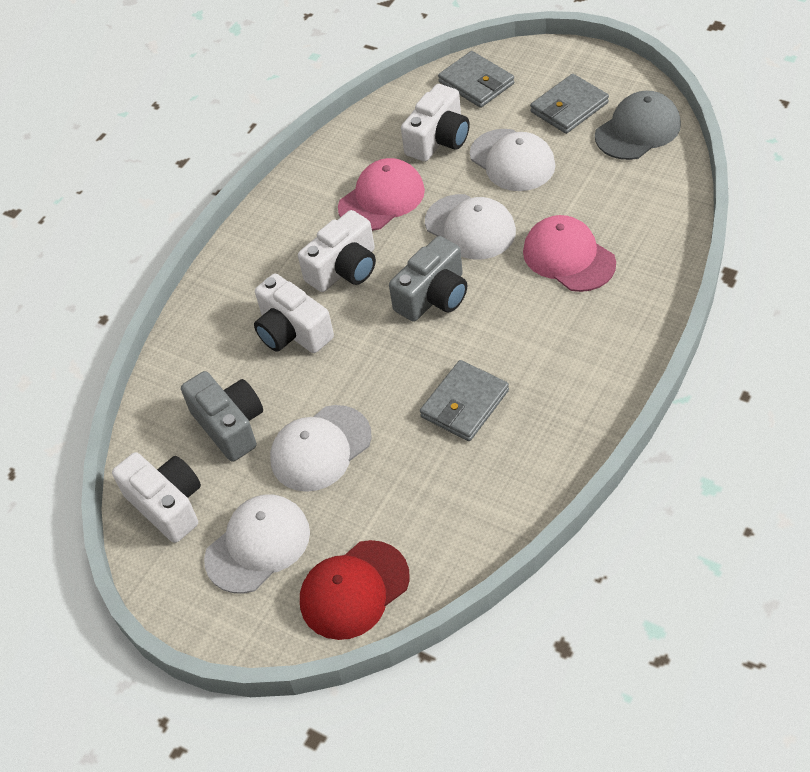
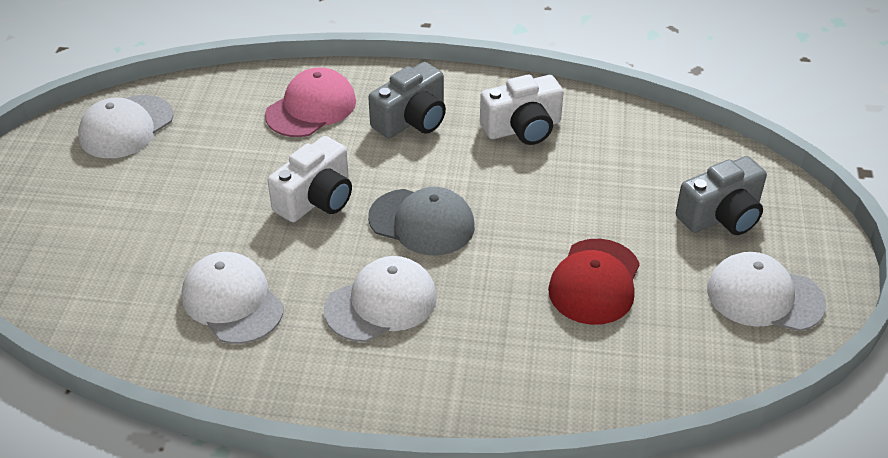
grey wallet: 3 -> 0
pink cap: 2 -> 1
white camera: 4 -> 2

